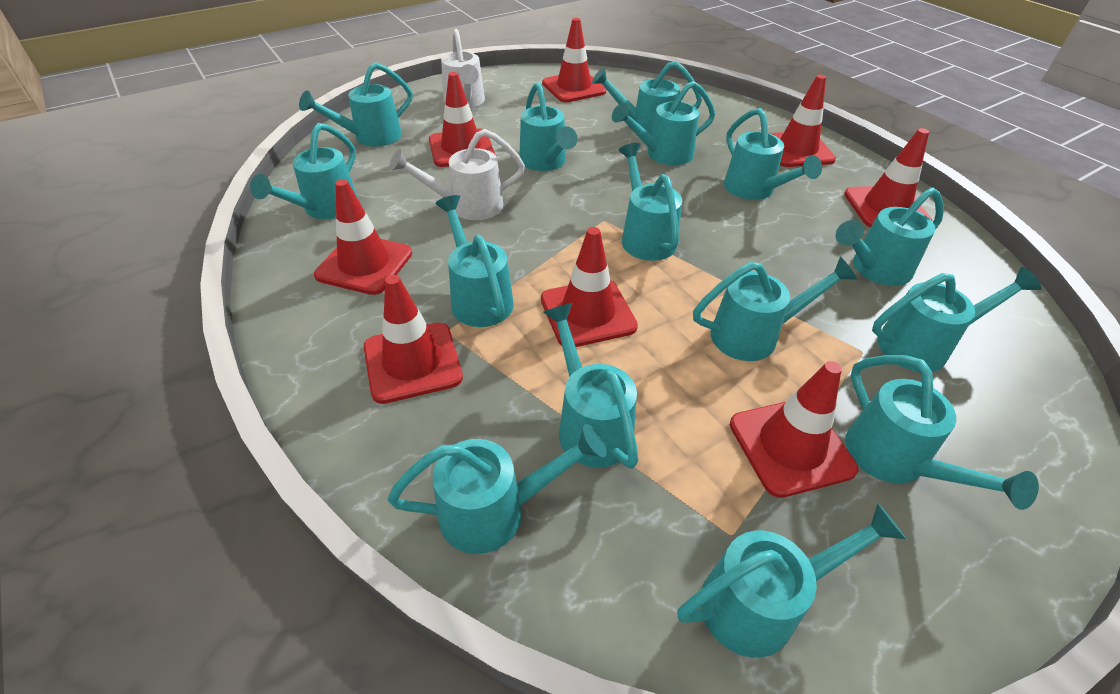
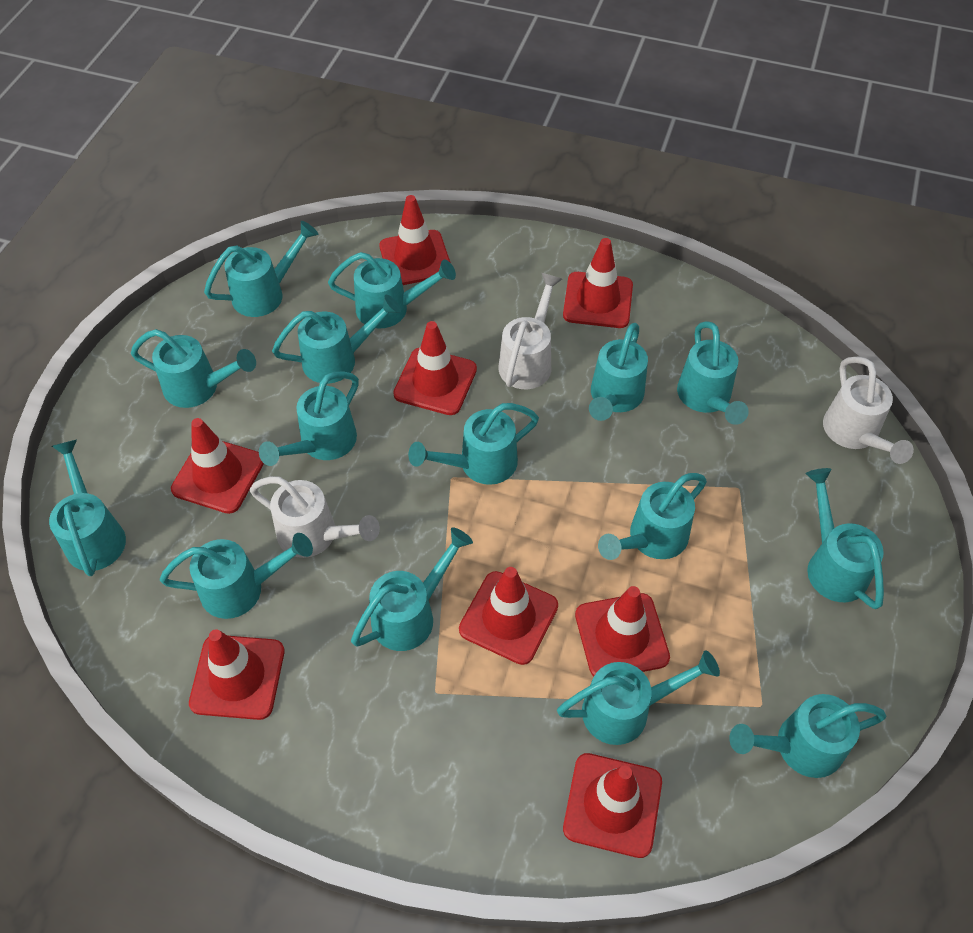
white watering can: 2 -> 3

